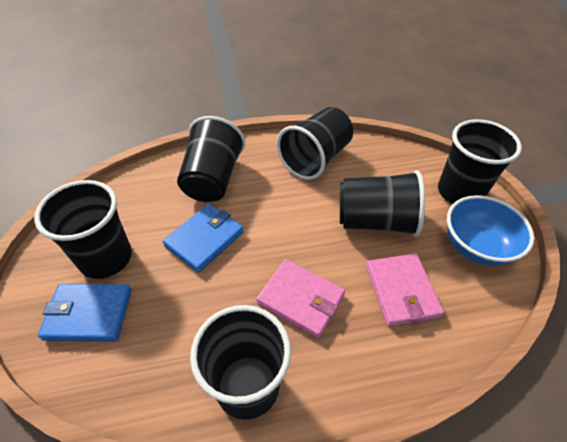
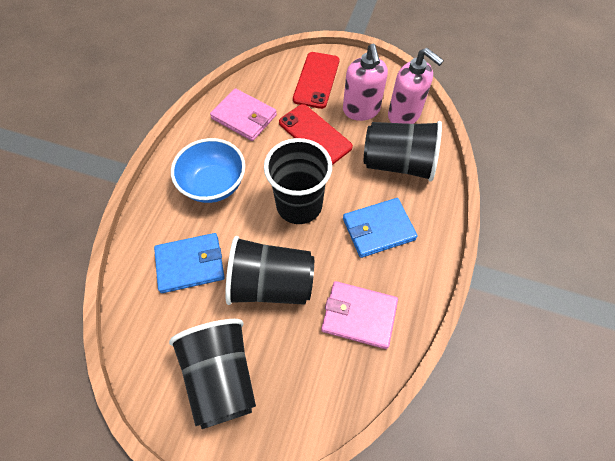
black cup: 6 -> 4
pink soap dispenser: 0 -> 2
red phone: 0 -> 2

